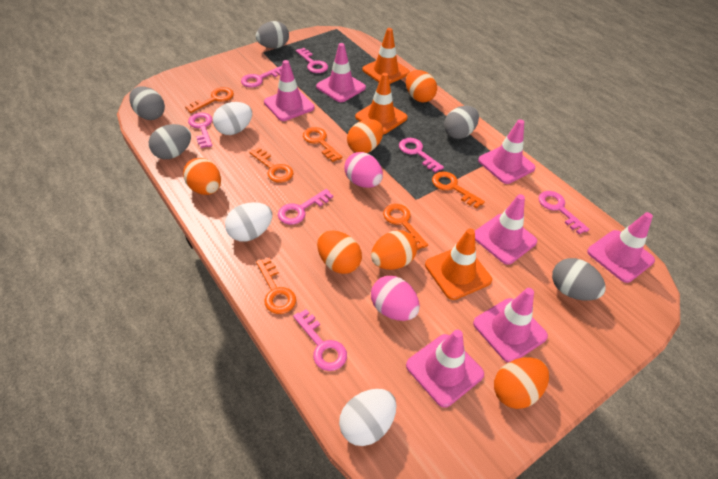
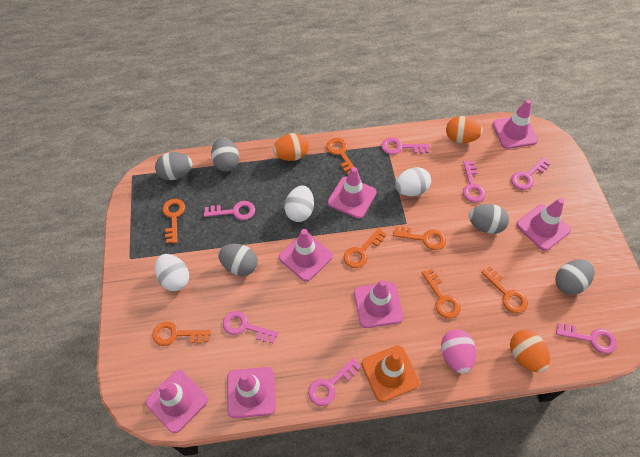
orange egg: 6 -> 3
orange key: 6 -> 7
orange traffic cone: 3 -> 1
pink egg: 2 -> 1

